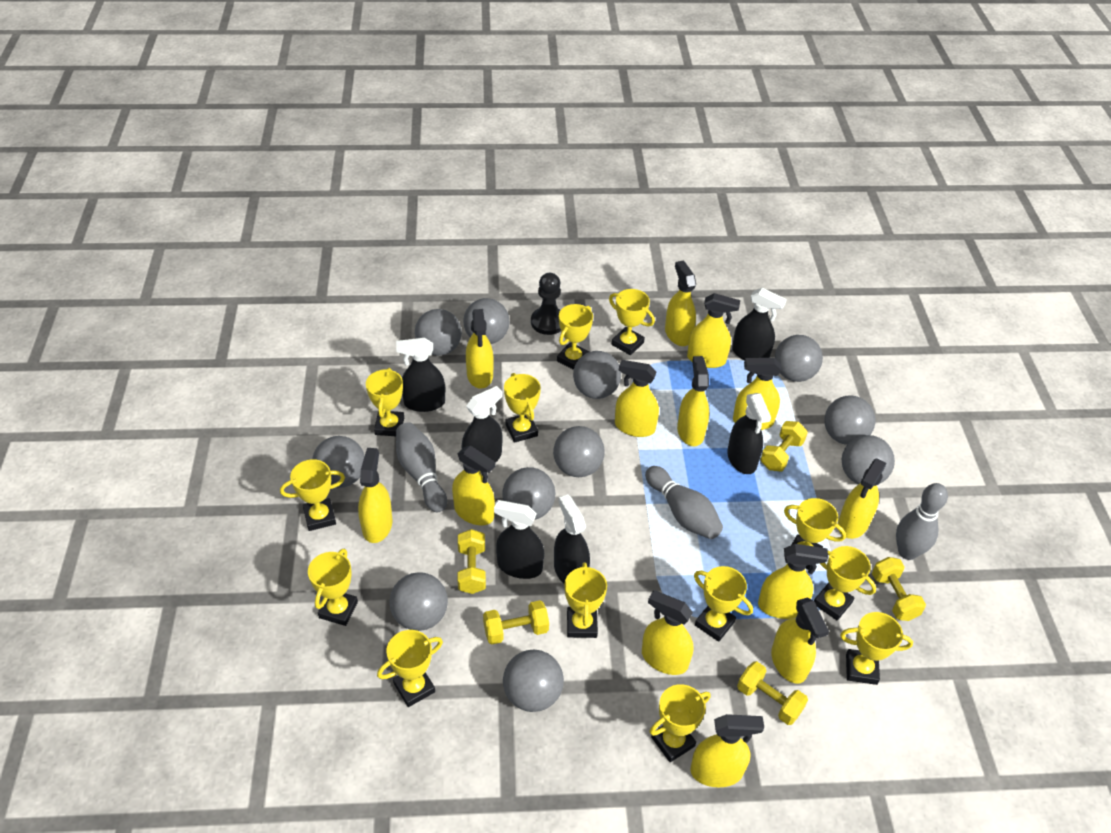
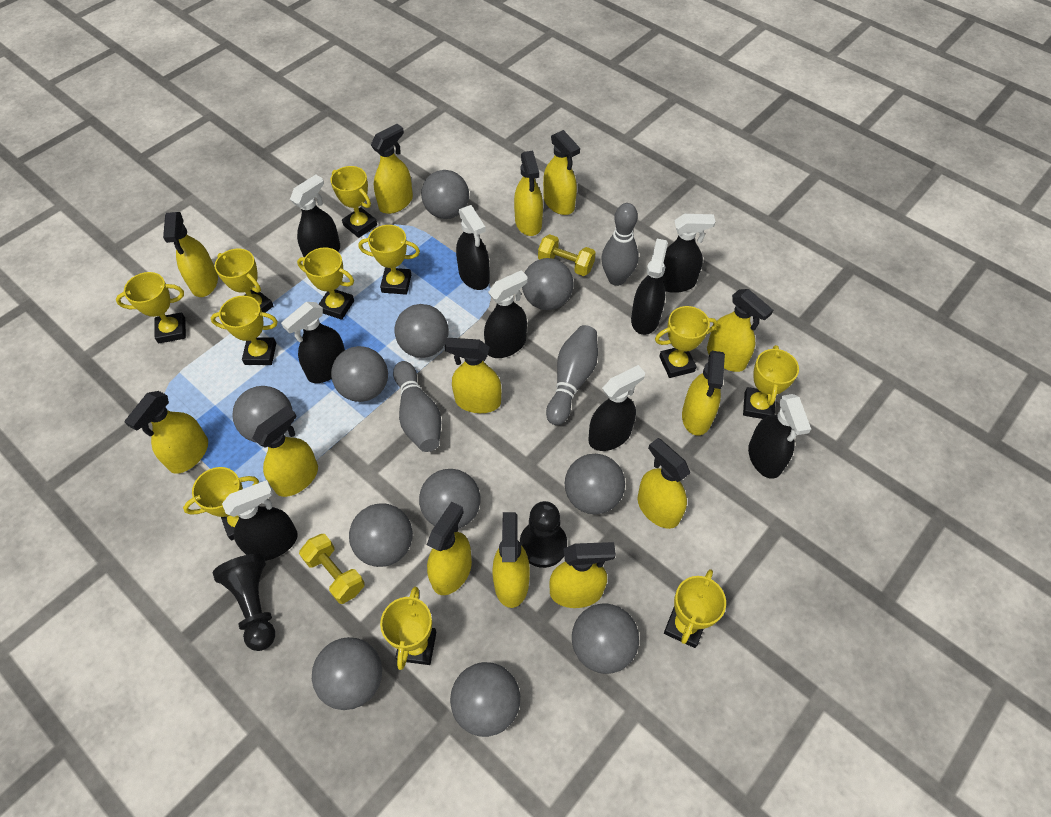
black pawn: 1 -> 2
black spray bottle: 6 -> 9
yellow dumbbell: 5 -> 2
yellow trophy: 13 -> 11

